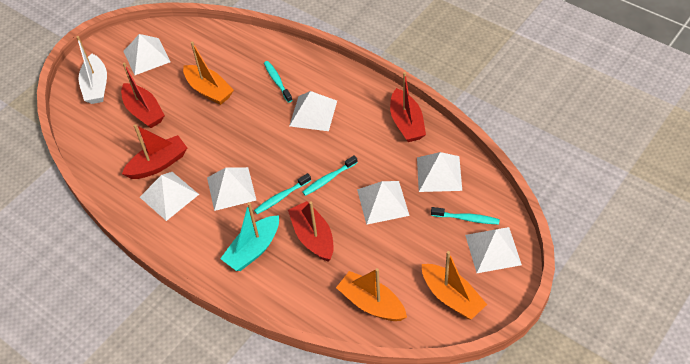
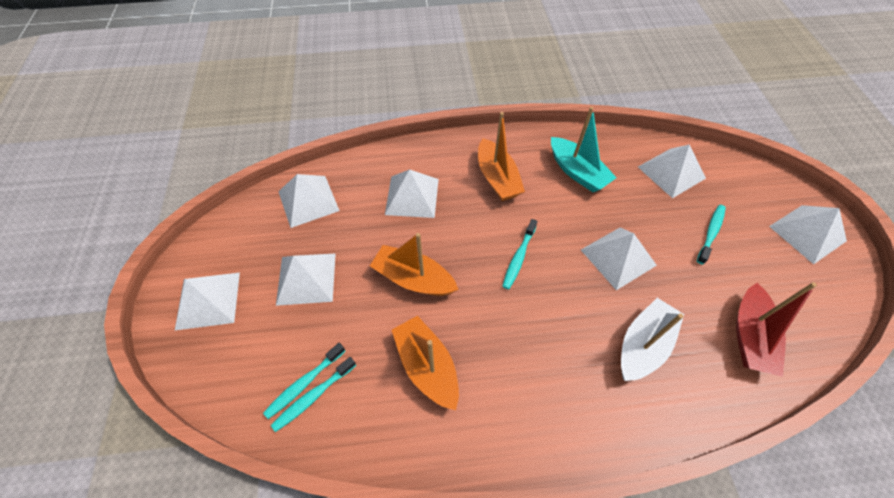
red boat: 4 -> 1

